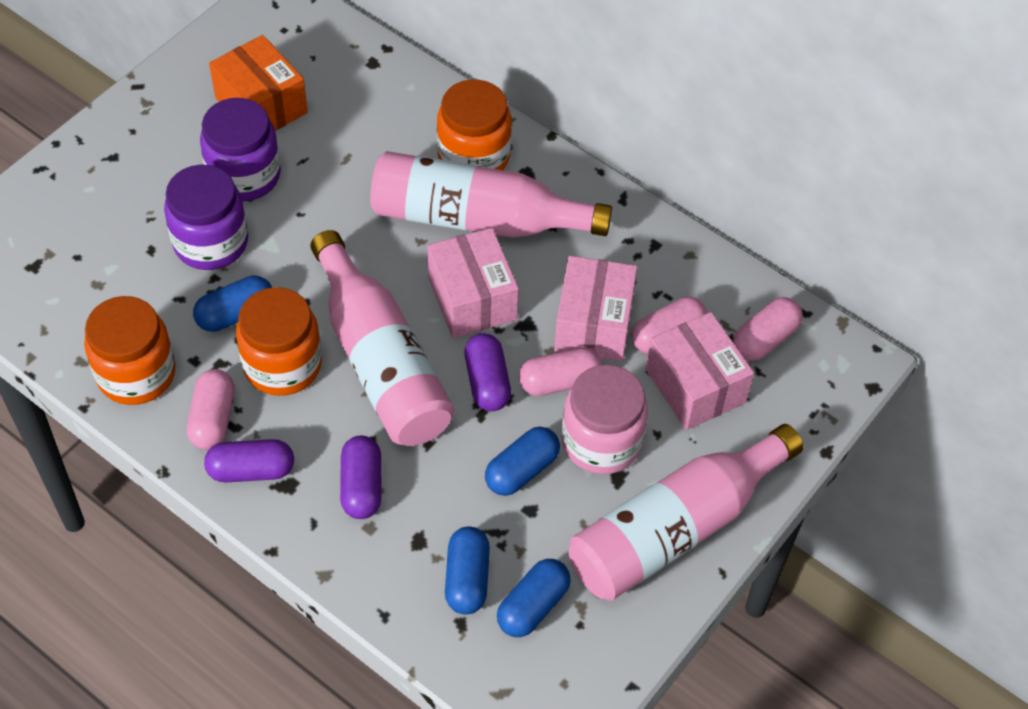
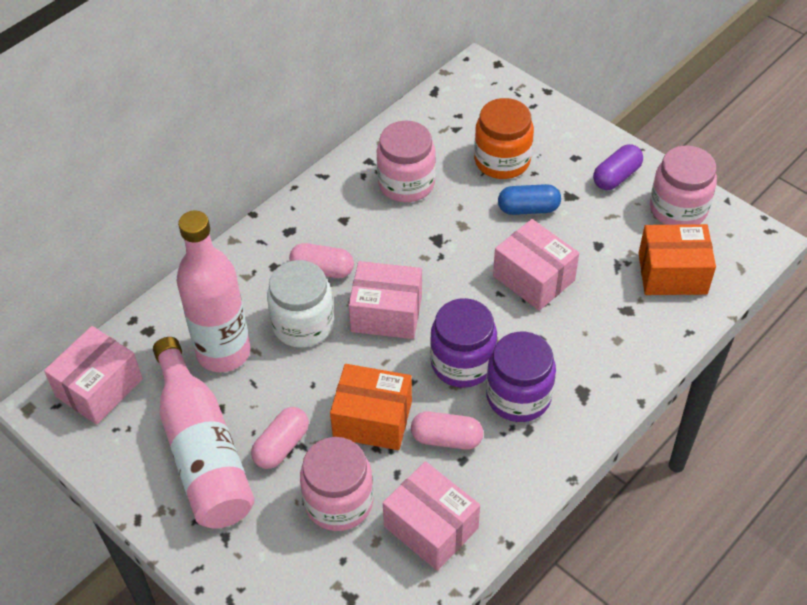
blue capsule: 4 -> 1
orange box: 1 -> 2
orange jar: 3 -> 1
pink bottle: 3 -> 2
pink box: 3 -> 4
pink capsule: 4 -> 3
pink jar: 1 -> 3
purple capsule: 3 -> 1
white jar: 0 -> 1

